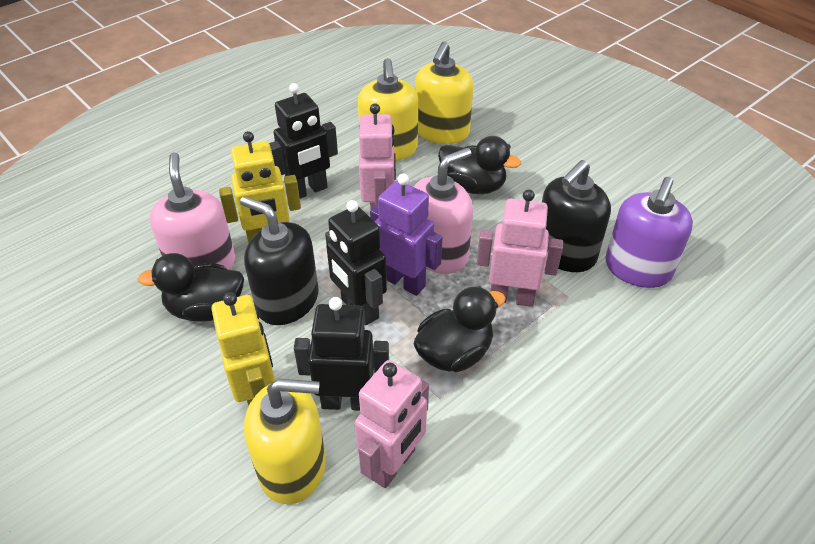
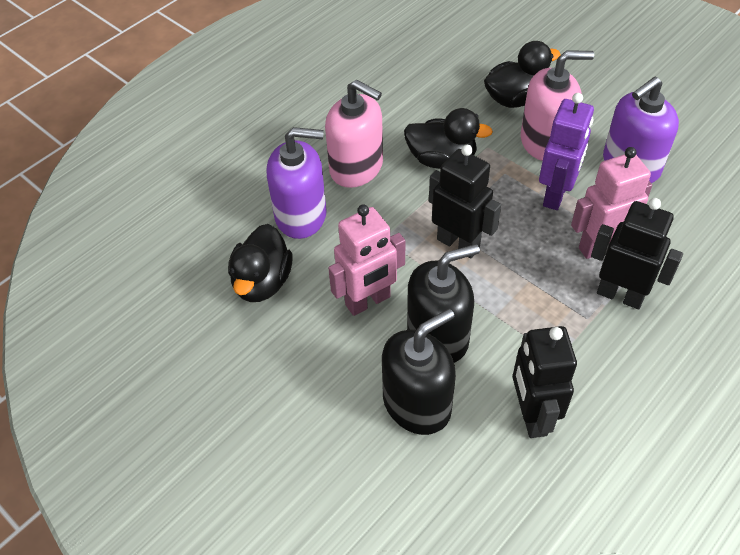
pink robot: 3 -> 2
purple soap dispenser: 1 -> 2
yellow robot: 2 -> 0
yellow soap dispenser: 3 -> 0

